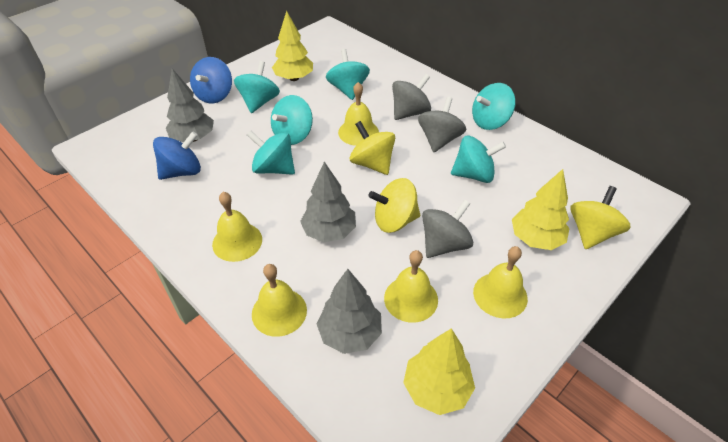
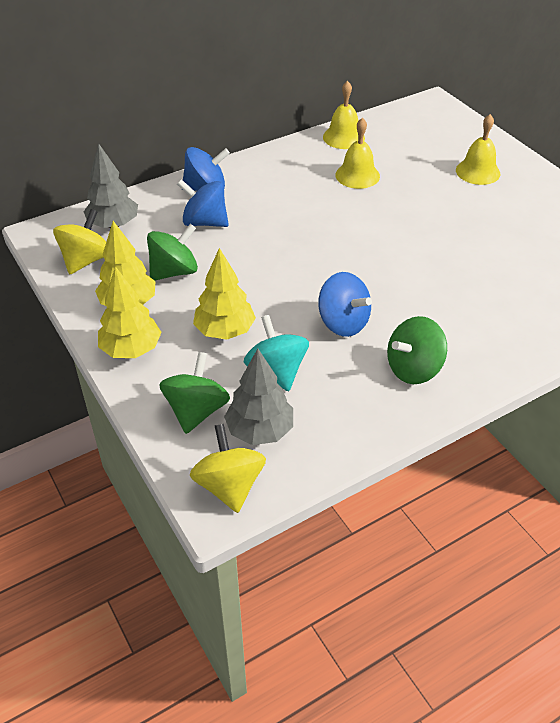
blue spinning top: 2 -> 3
green spinning top: 0 -> 3
grey spinning top: 3 -> 0
grey tree: 3 -> 2
turquoise spinning top: 6 -> 1
yellow bell: 5 -> 3
yellow spinning top: 3 -> 2

